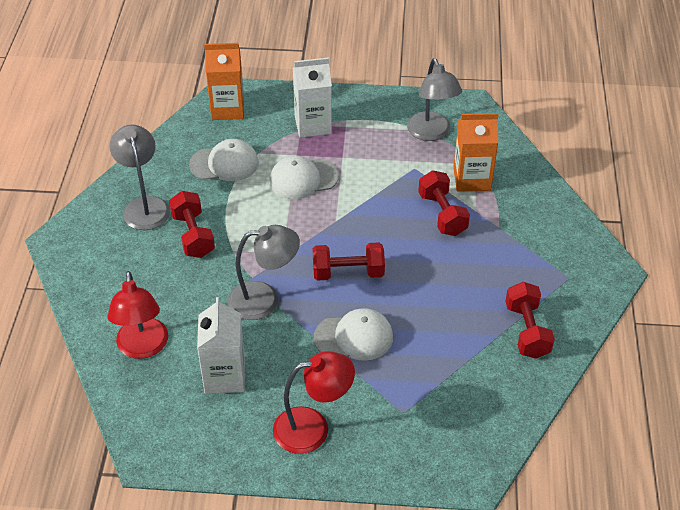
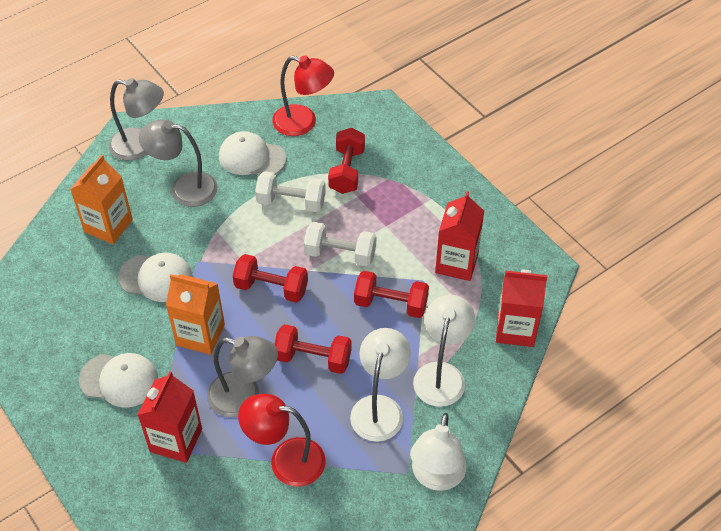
red carton: 0 -> 3
white carton: 2 -> 0
white dumbbell: 0 -> 2
white lamp: 0 -> 3

